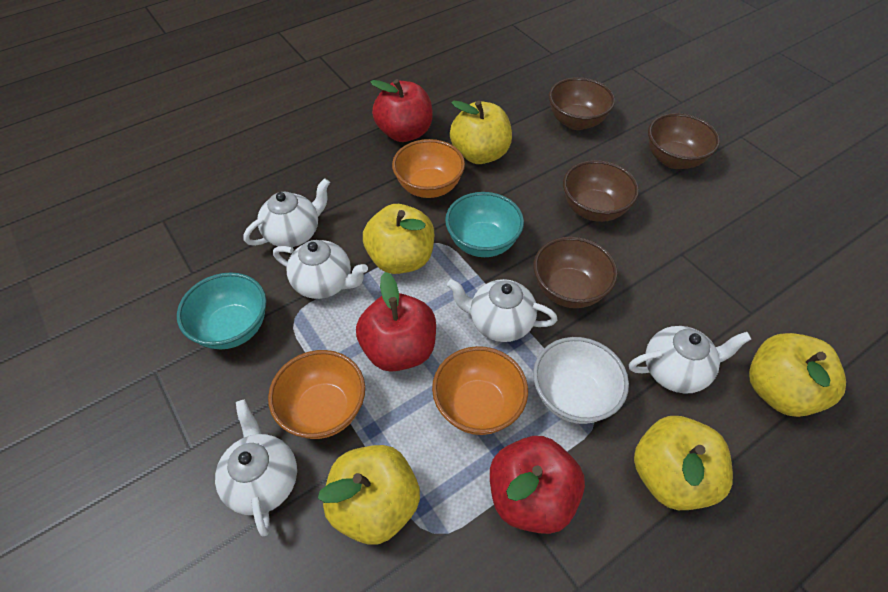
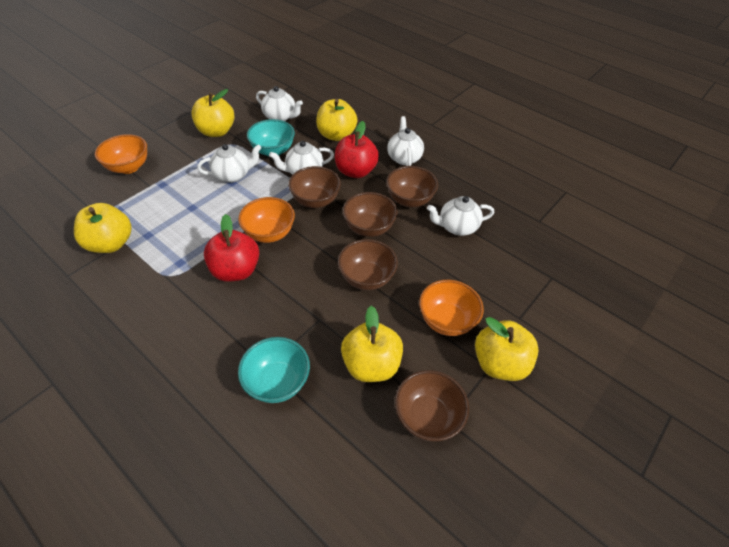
brown bowl: 4 -> 5
red apple: 3 -> 2
white bowl: 1 -> 0

